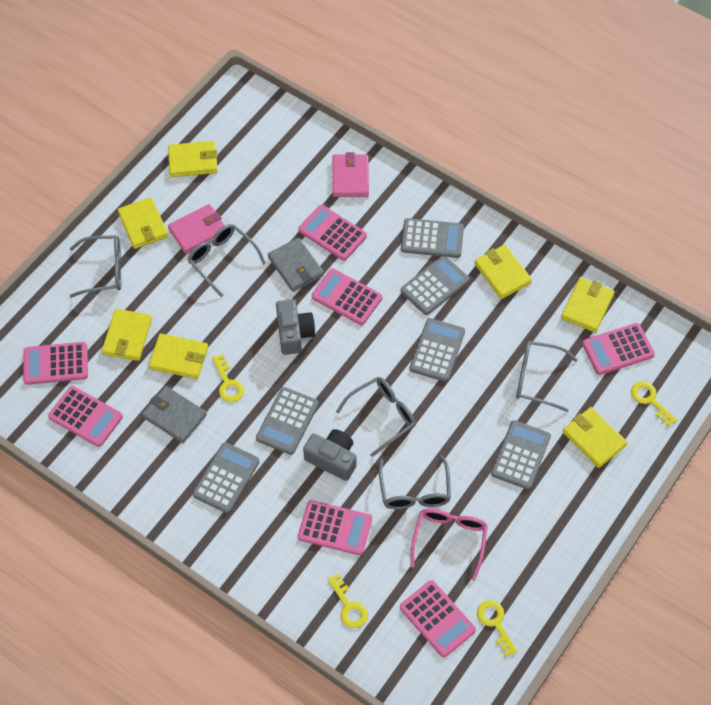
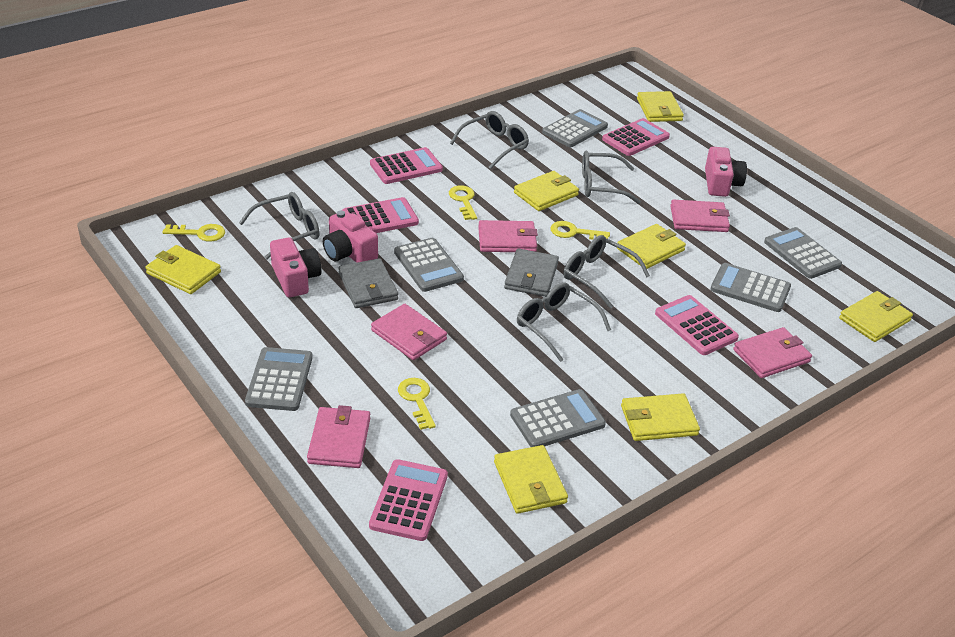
grey camera: 2 -> 0
pink calculator: 7 -> 5
pink camera: 0 -> 3
pink glasses: 1 -> 0
pink wallet: 2 -> 5

